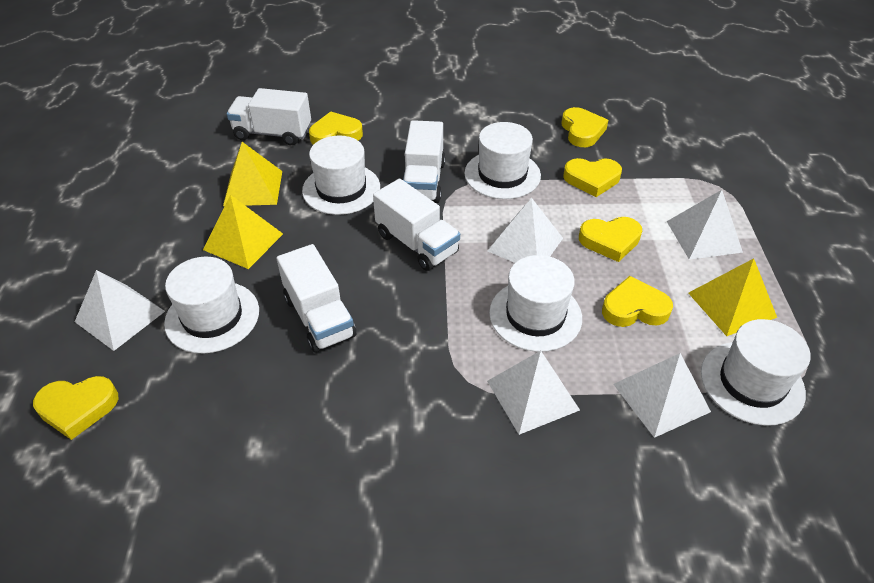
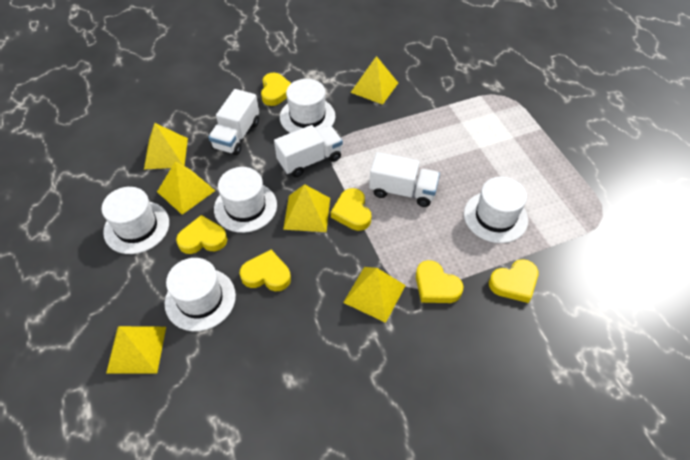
white pyramid: 5 -> 0
white truck: 4 -> 3
yellow pyramid: 3 -> 6

